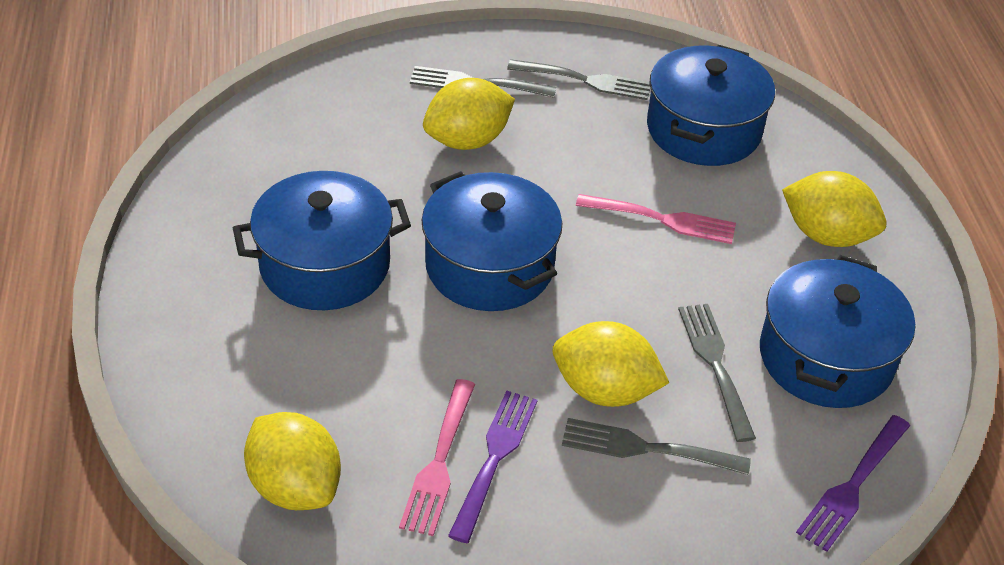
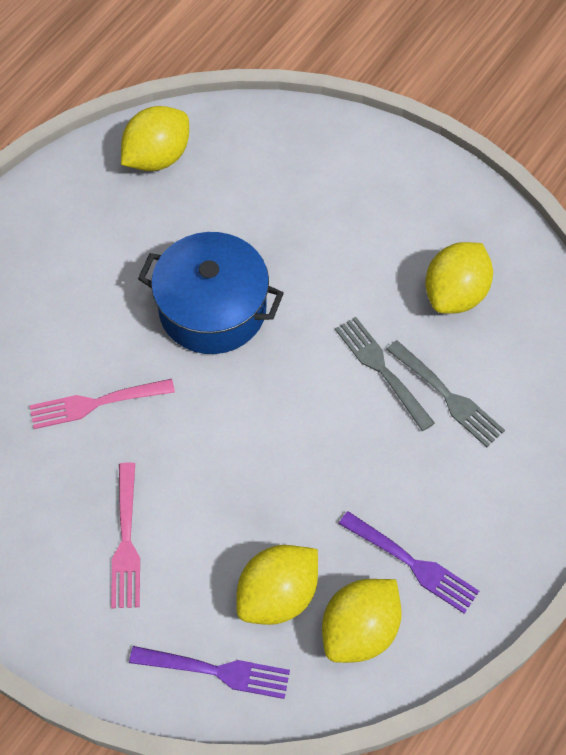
blue pot: 4 -> 1
grey fork: 4 -> 2

